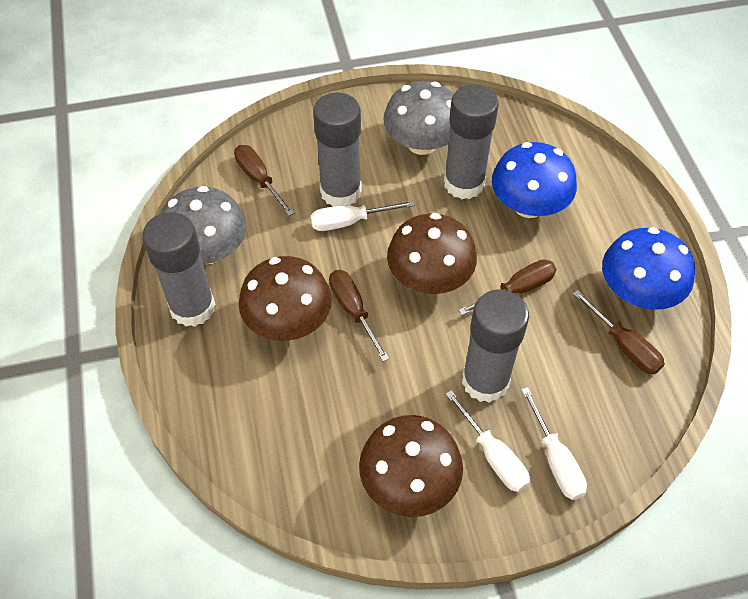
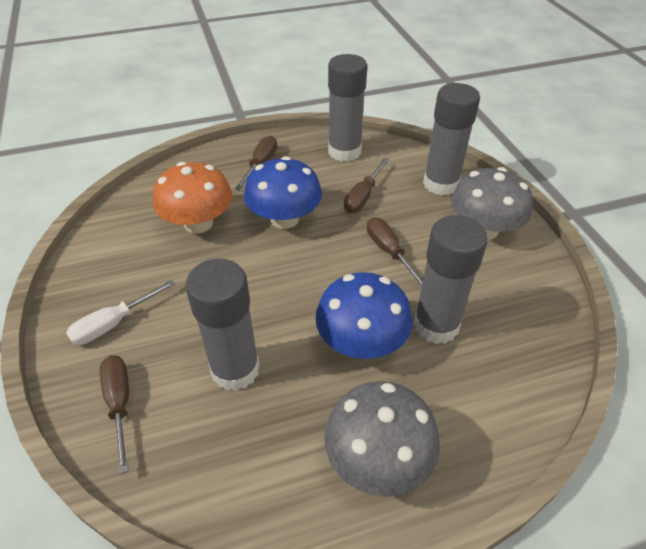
brown mushroom: 3 -> 0
orange mushroom: 0 -> 1
white screwdriver: 3 -> 1

